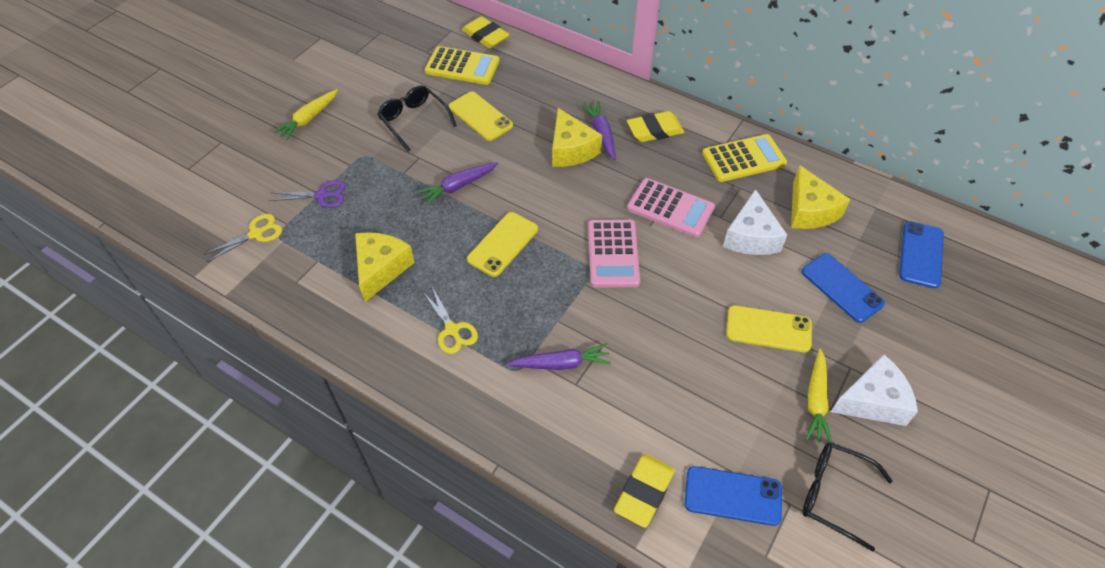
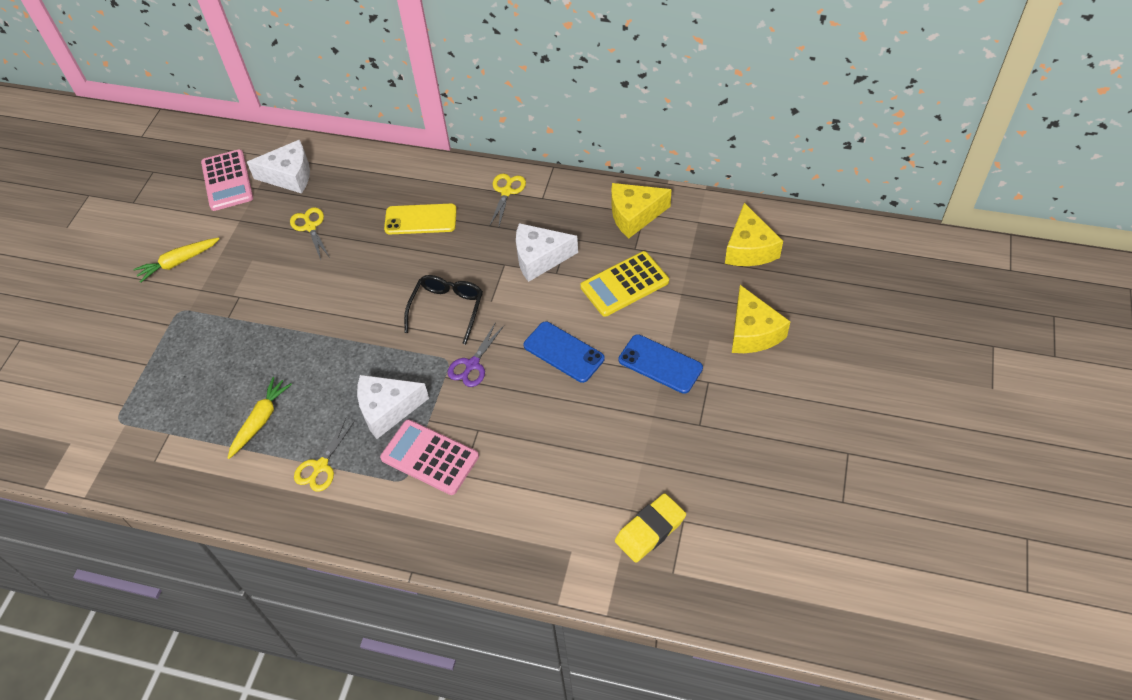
black glasses: 2 -> 1
blue phone: 3 -> 2
purple carrot: 3 -> 0
white cheese: 2 -> 3
yellow calculator: 2 -> 1
yellow eraser: 3 -> 1
yellow phone: 3 -> 1
yellow scissors: 2 -> 3

